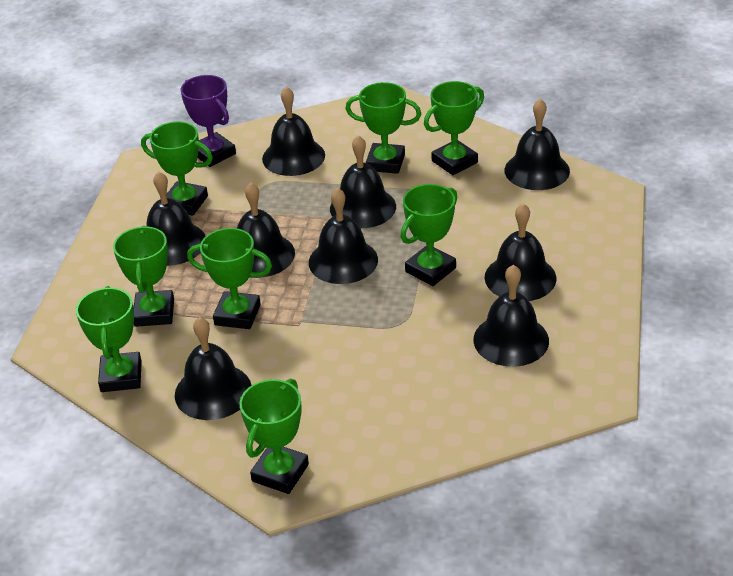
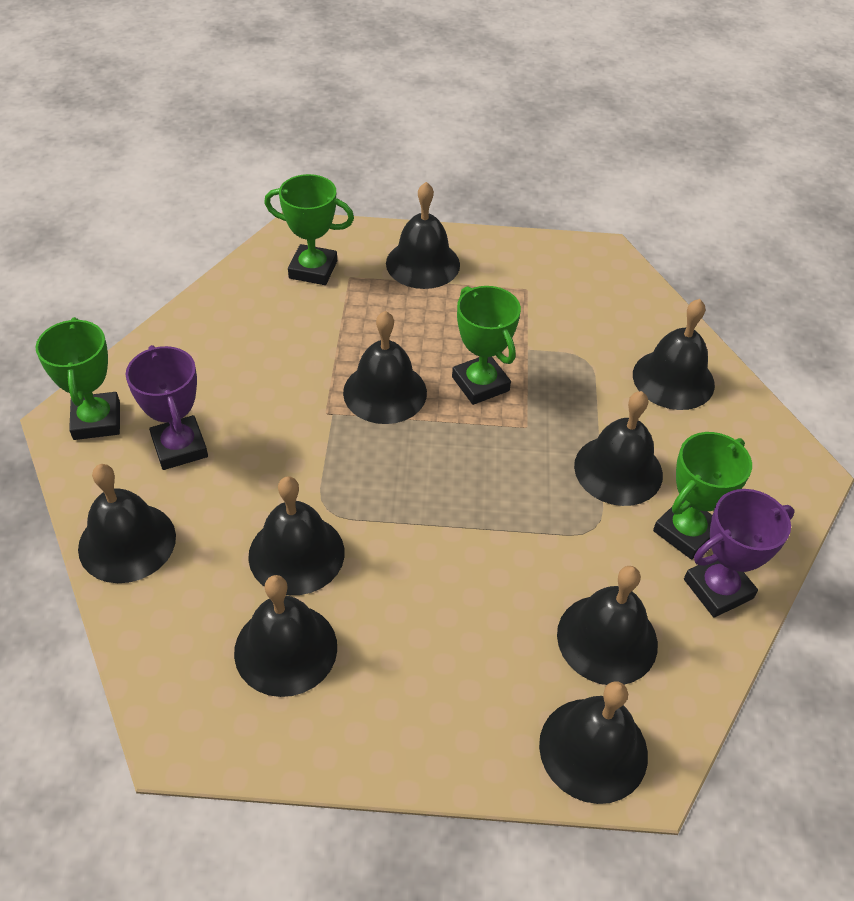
green trophy: 8 -> 4
purple trophy: 1 -> 2

